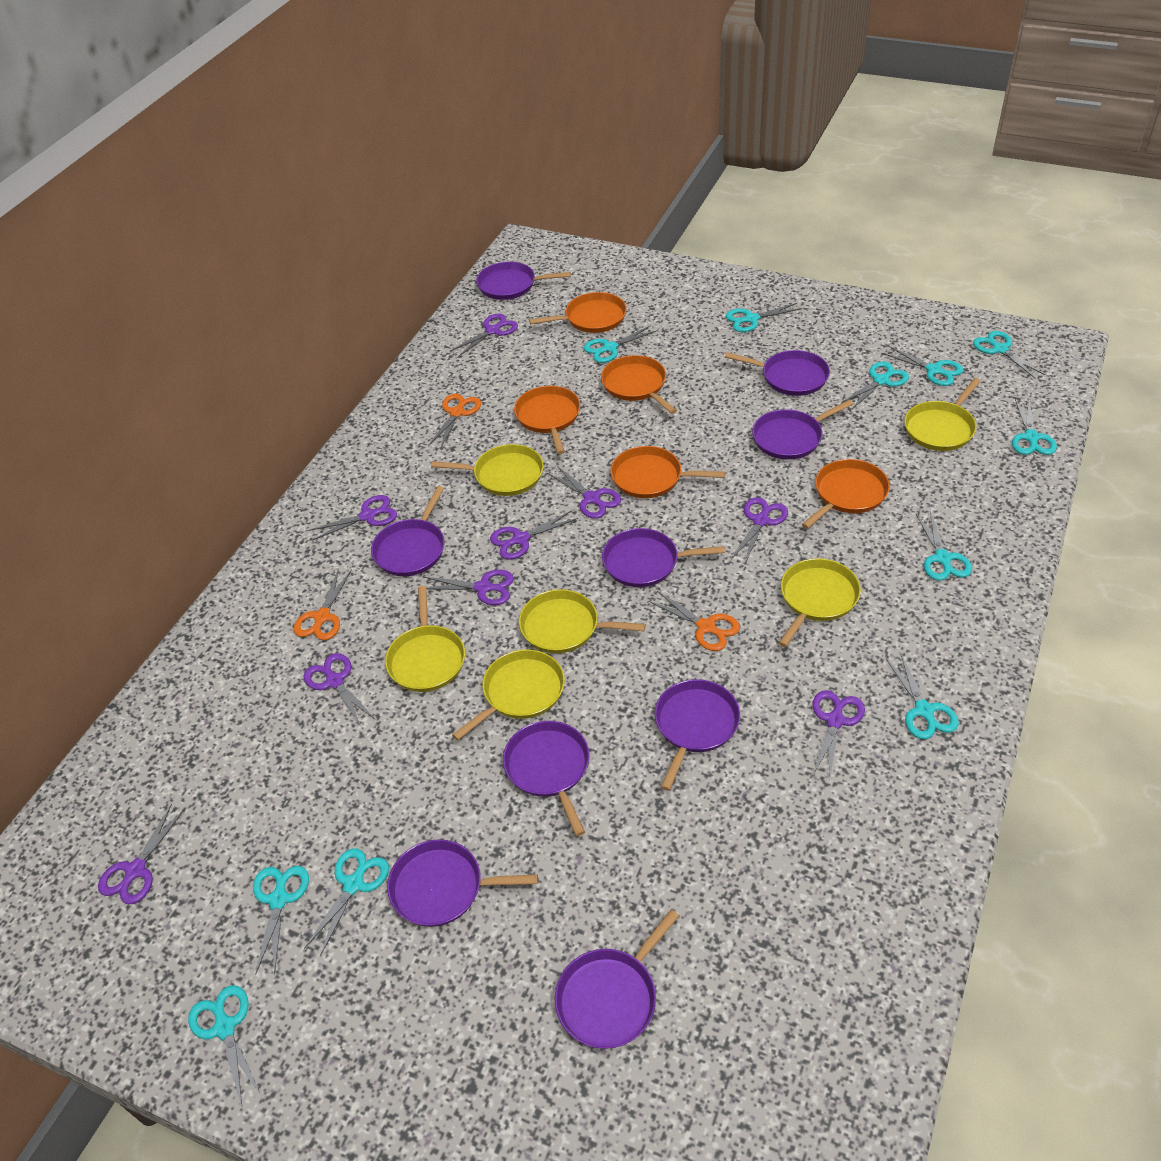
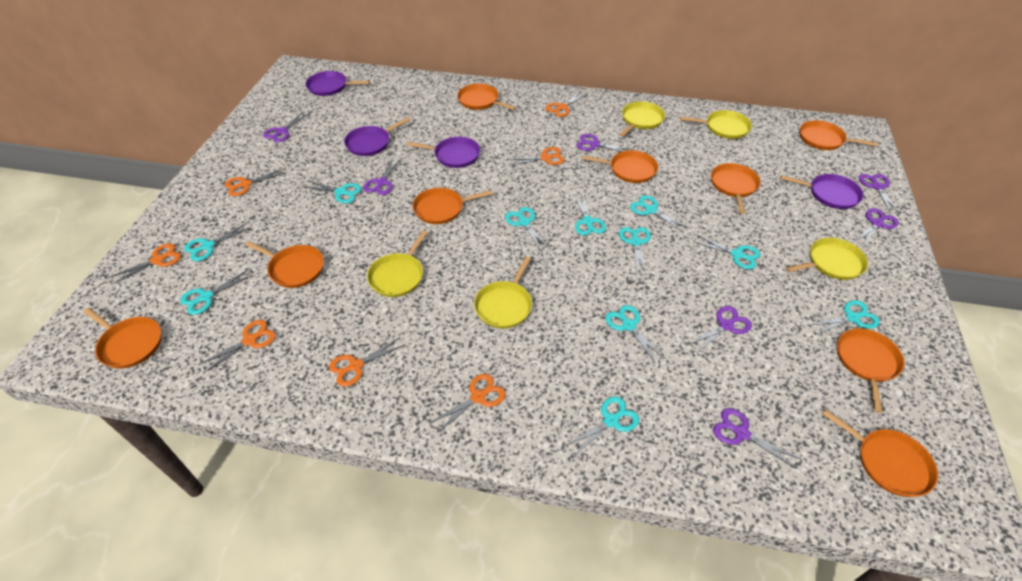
orange pan: 5 -> 9
orange scissors: 3 -> 7
purple pan: 9 -> 4
purple scissors: 9 -> 7
yellow pan: 6 -> 5

